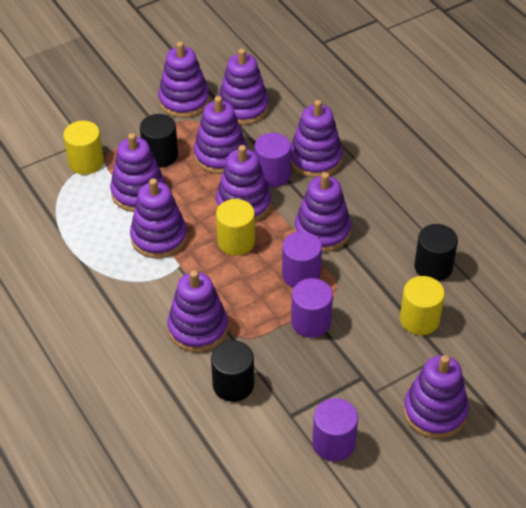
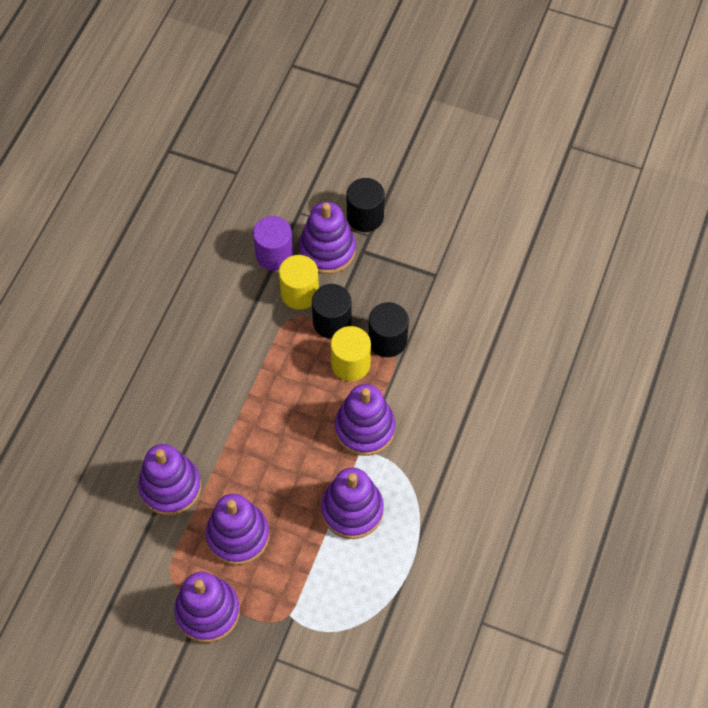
purple cylinder: 4 -> 1
purple stacking toy: 10 -> 6
yellow cylinder: 3 -> 2

